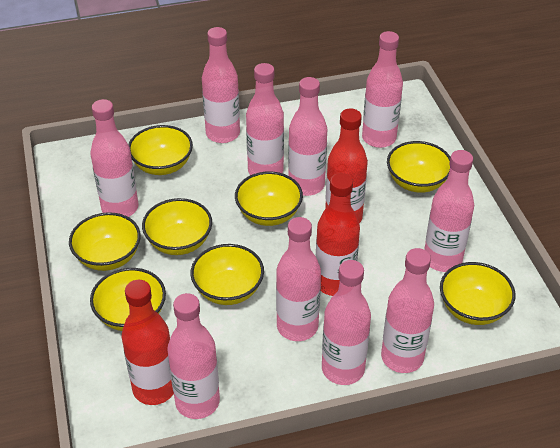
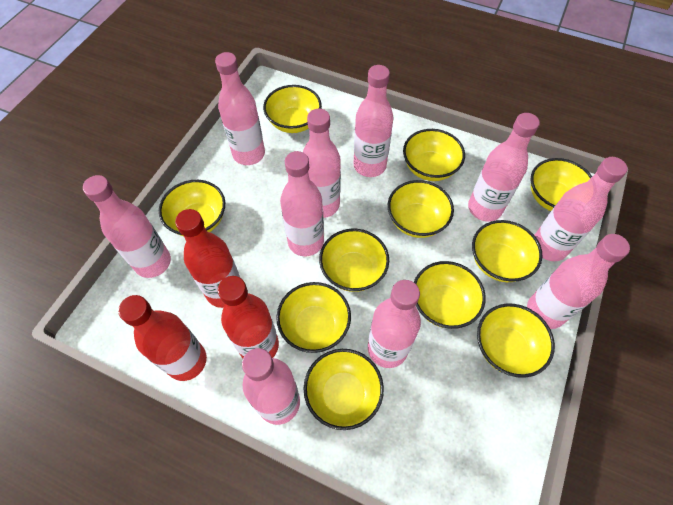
yellow bowl: 8 -> 11

